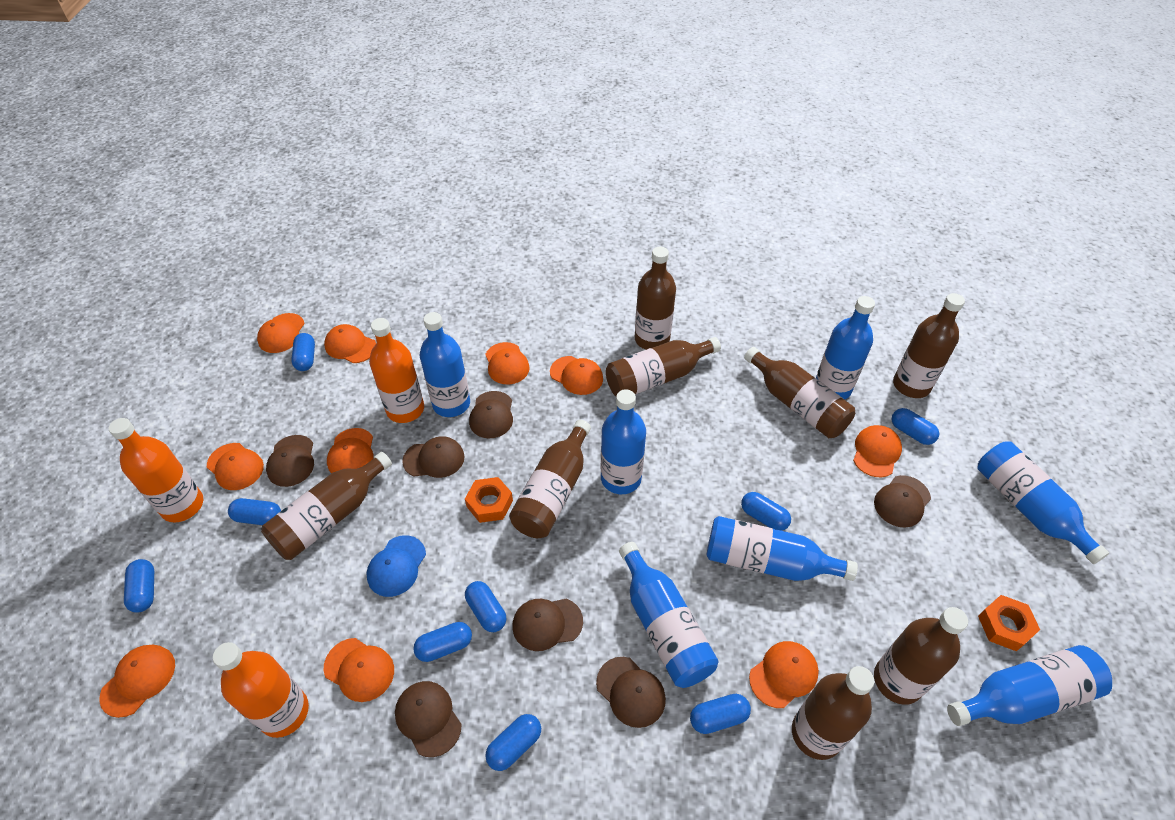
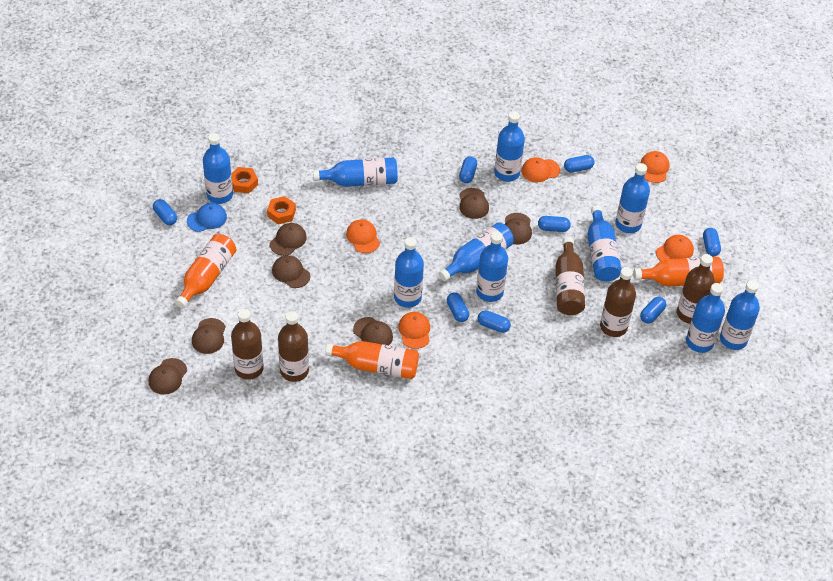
blue bottle: 7 -> 10
blue capsule: 9 -> 8
brown bottle: 8 -> 5
orange cap: 10 -> 5

